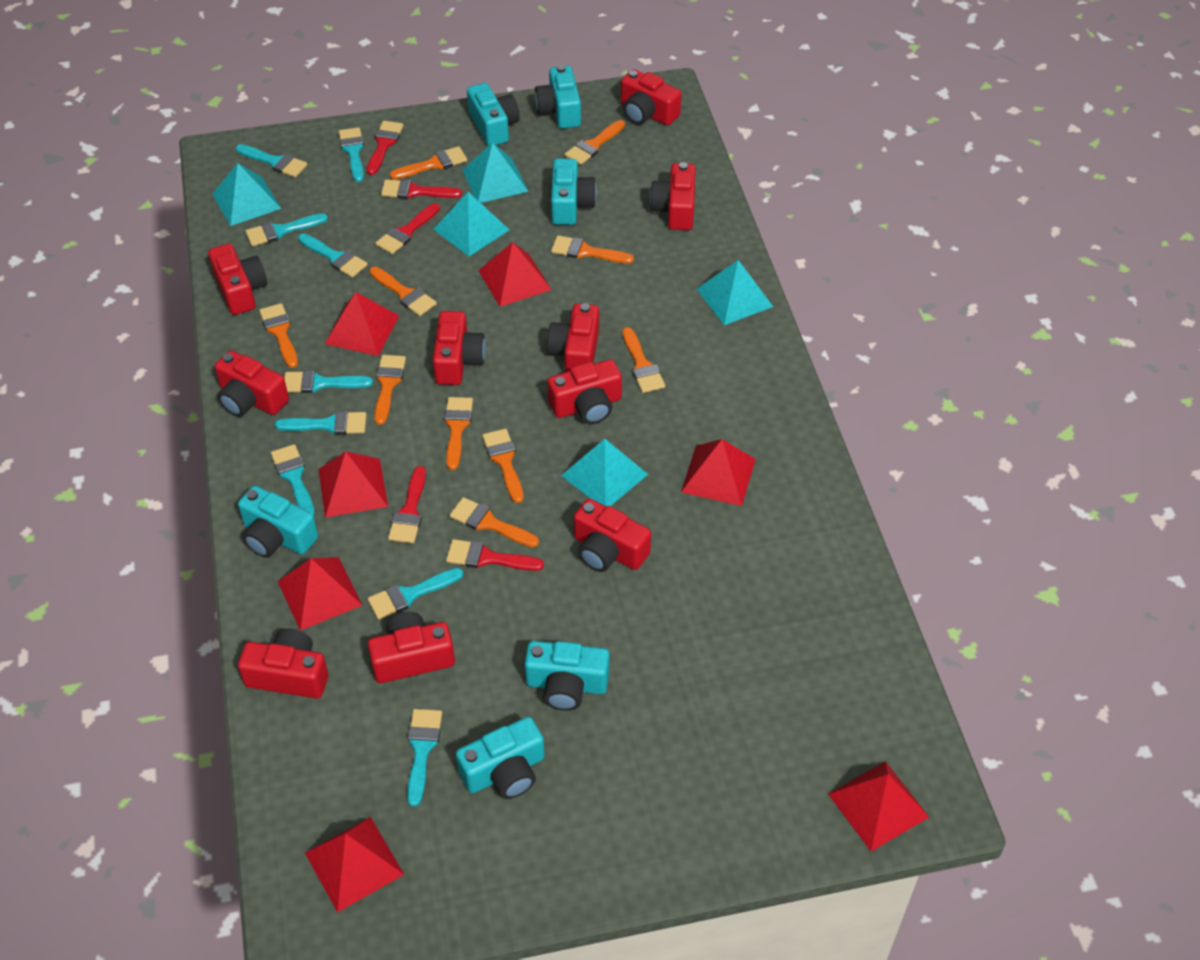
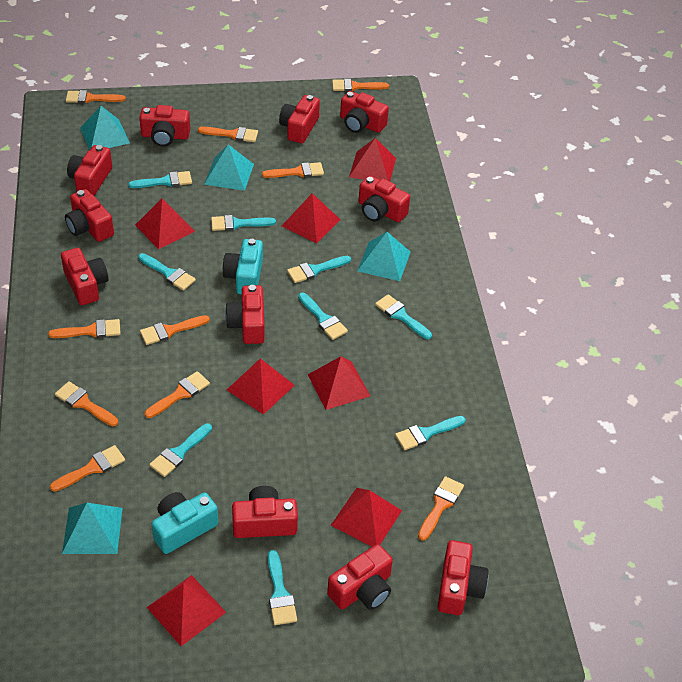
red brush: 5 -> 0
red camera: 10 -> 11
turquoise camera: 6 -> 2
turquoise pyramid: 5 -> 4

